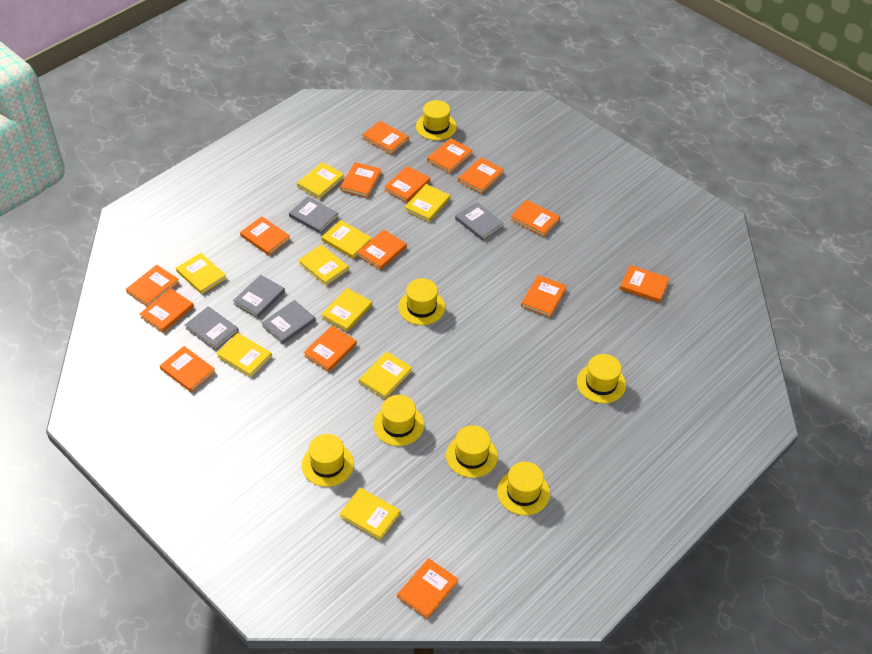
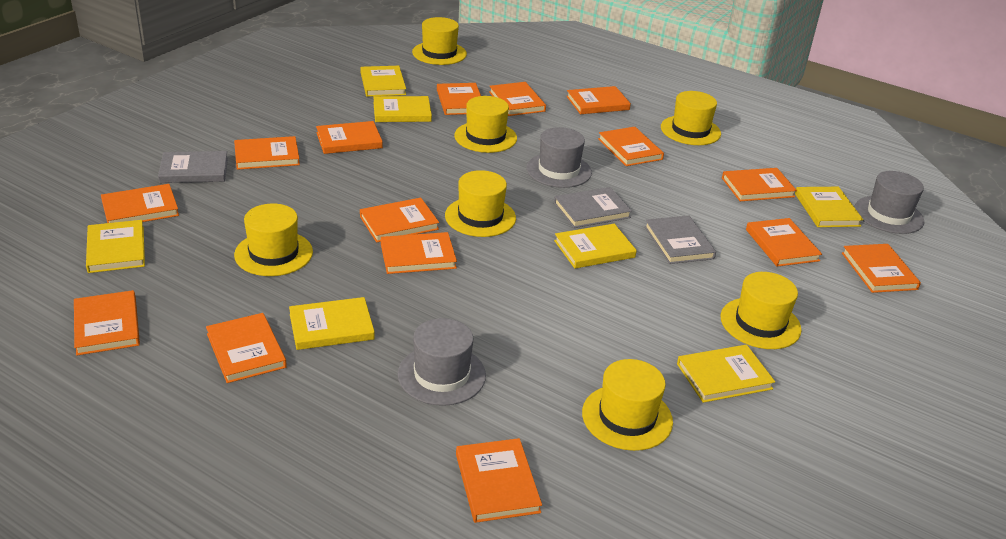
grey book: 5 -> 3
grey hat: 0 -> 3
yellow book: 9 -> 7

